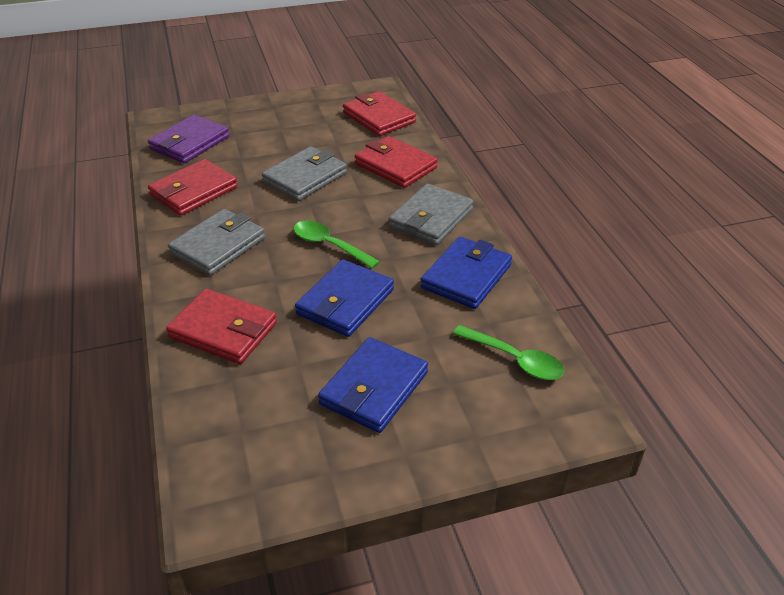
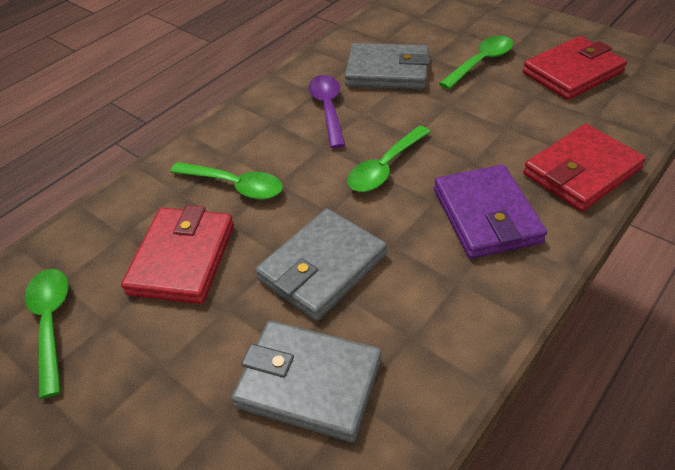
blue wallet: 3 -> 0
green spoon: 2 -> 4
purple spoon: 0 -> 1
red wallet: 4 -> 3

